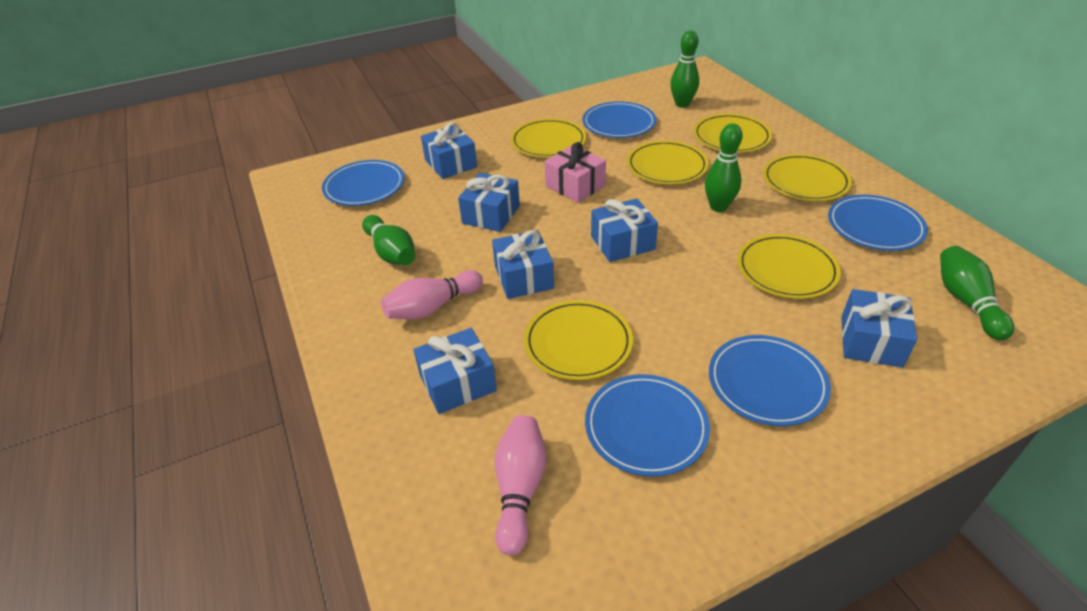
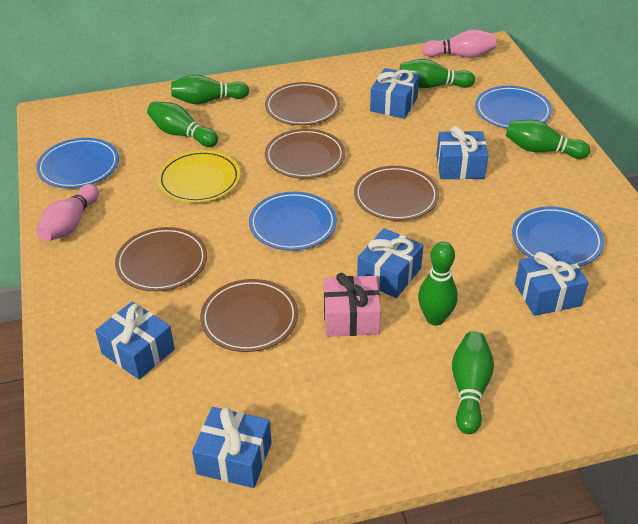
blue plate: 5 -> 4
brown plate: 0 -> 5
green bowling pin: 4 -> 6
yellow plate: 6 -> 1

